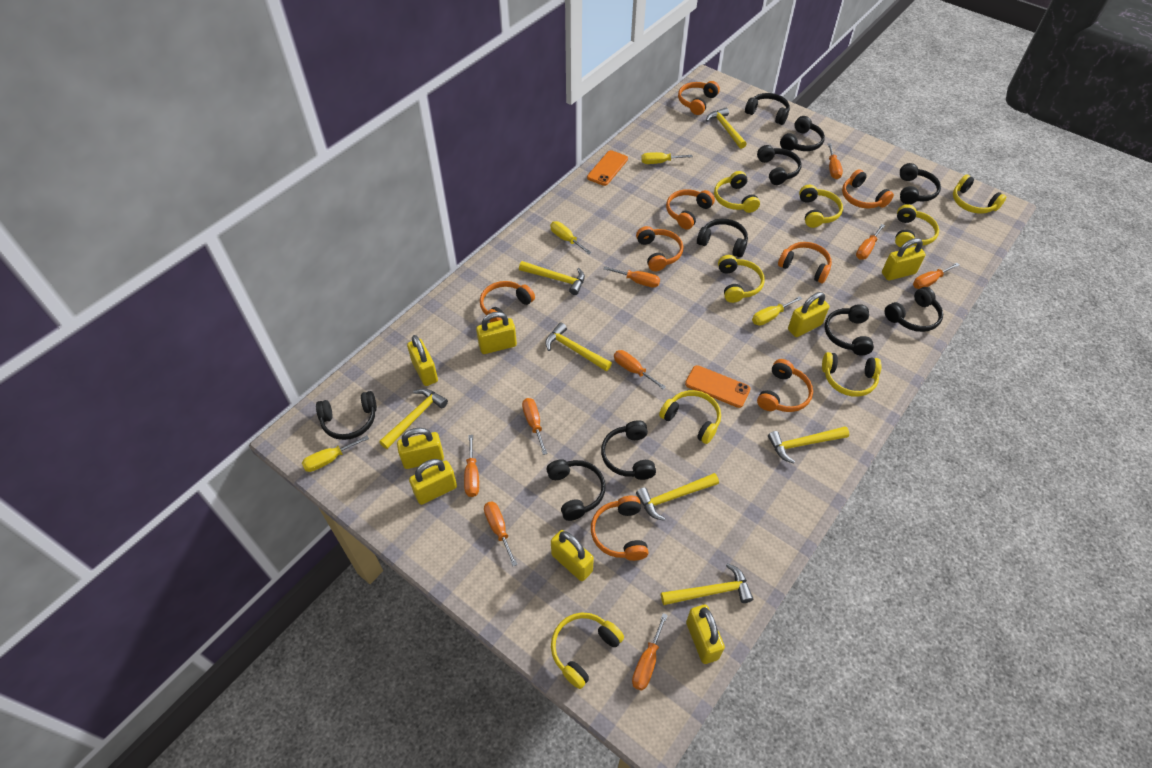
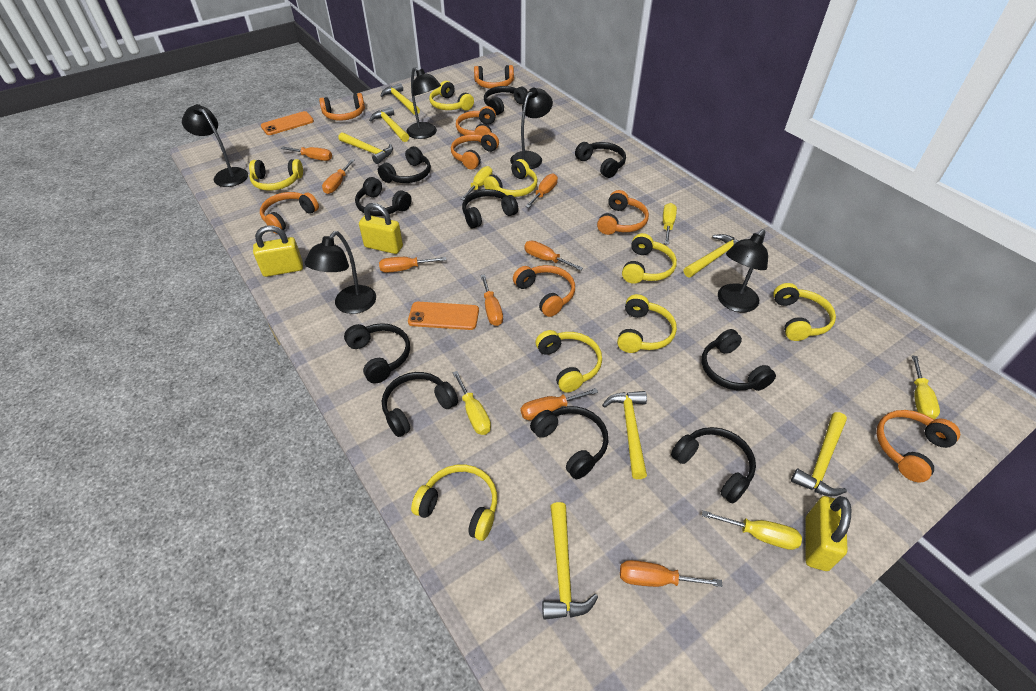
black lamp: 0 -> 5
orange screwdriver: 9 -> 8
yellow padlock: 8 -> 3
yellow screwdriver: 4 -> 5

